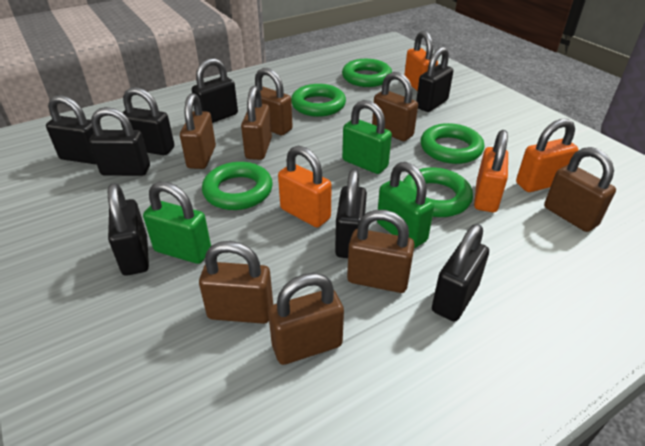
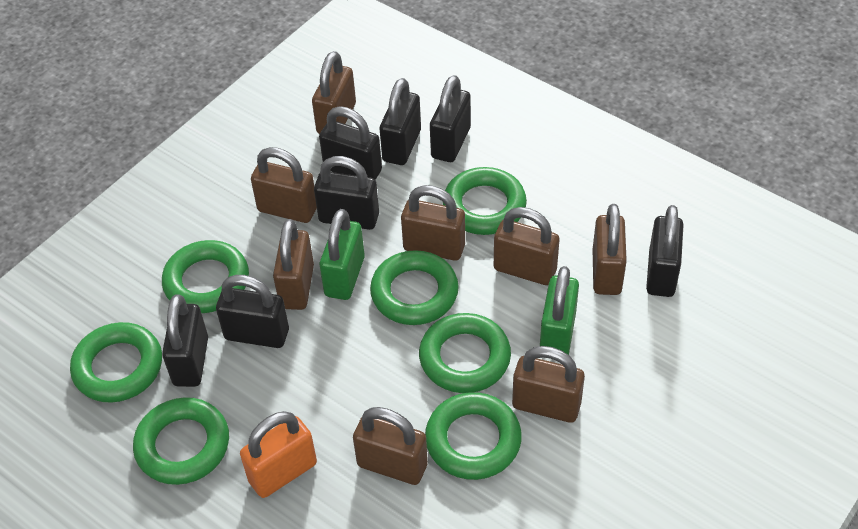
black padlock: 8 -> 7
green padlock: 3 -> 2
green ring: 5 -> 7
orange padlock: 4 -> 1

